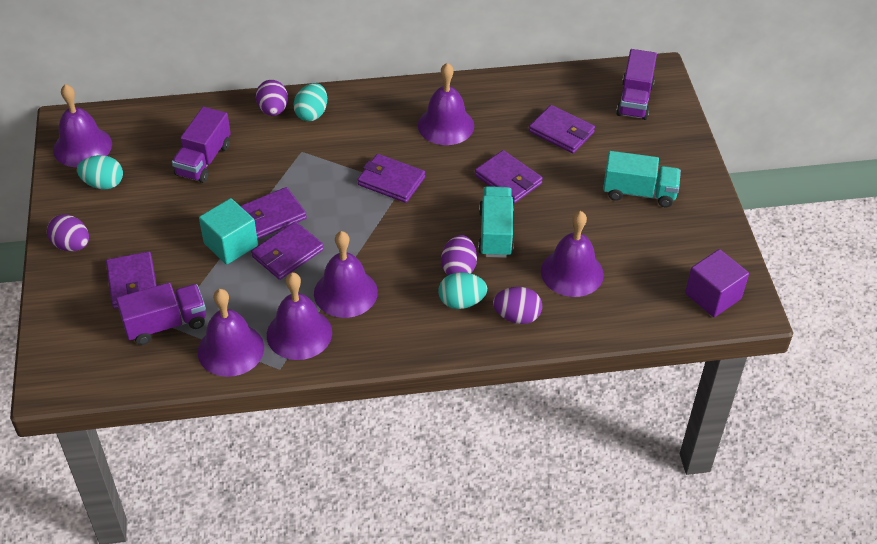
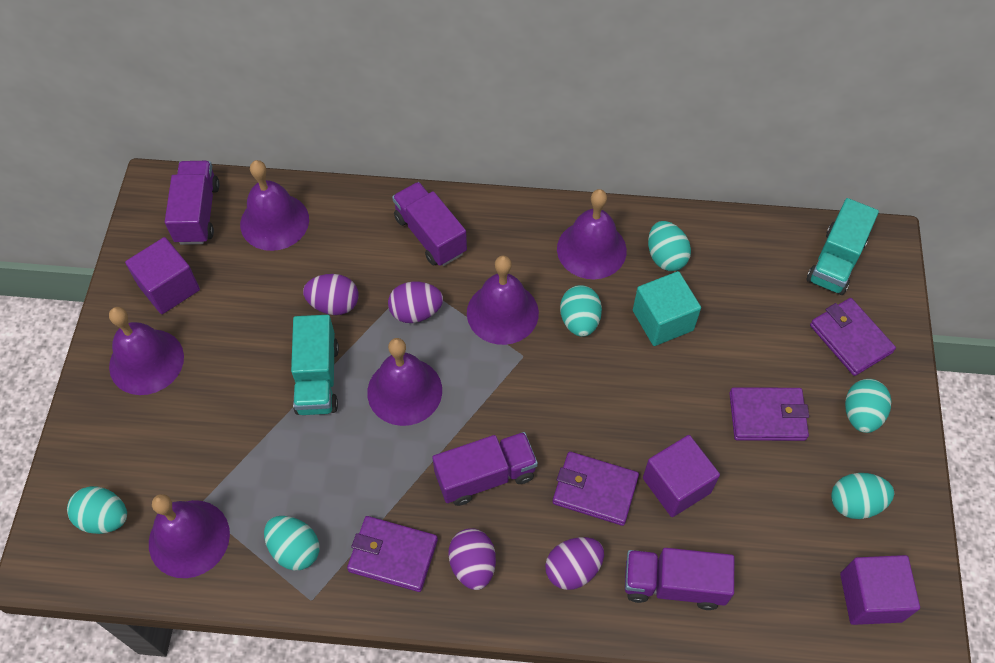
purple cube: 1 -> 3
purple truck: 3 -> 4
purple wallet: 6 -> 4
turquoise egg: 3 -> 6

